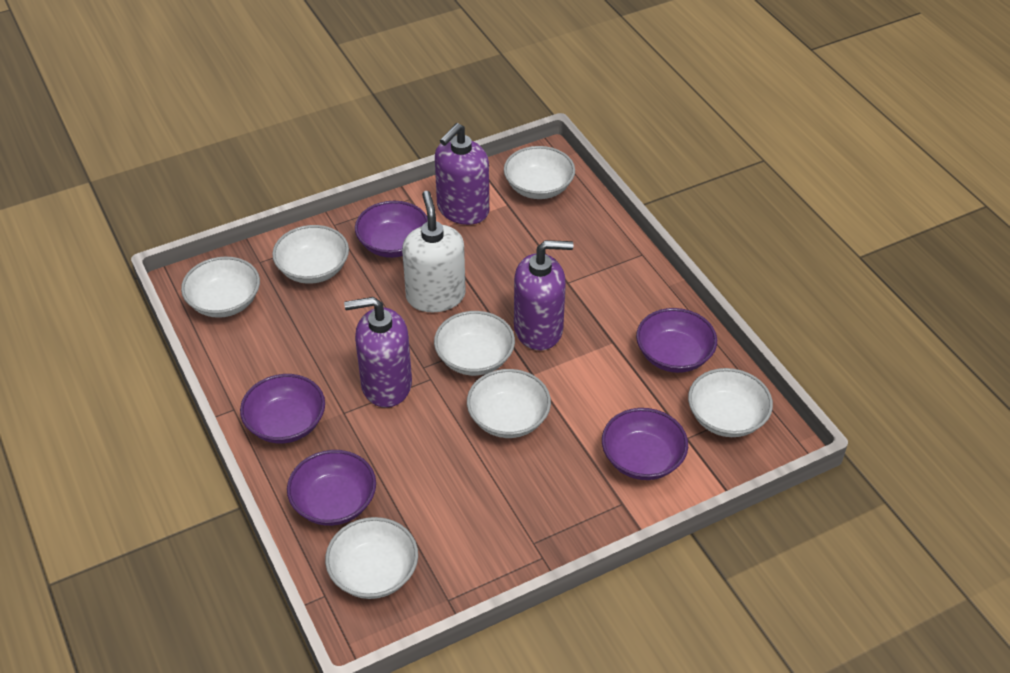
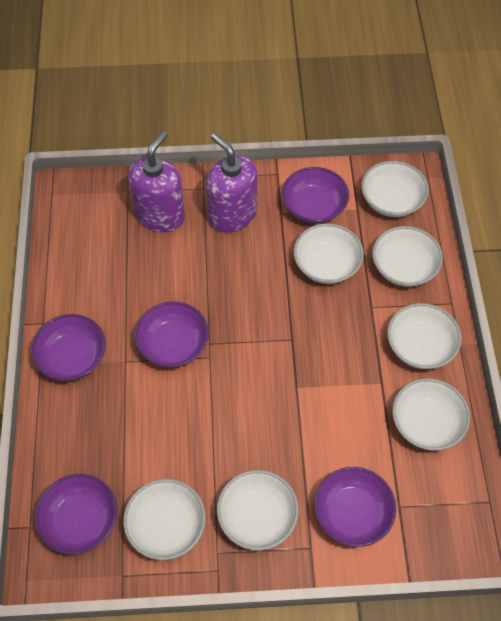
purple soap dispenser: 3 -> 2
white soap dispenser: 1 -> 0

